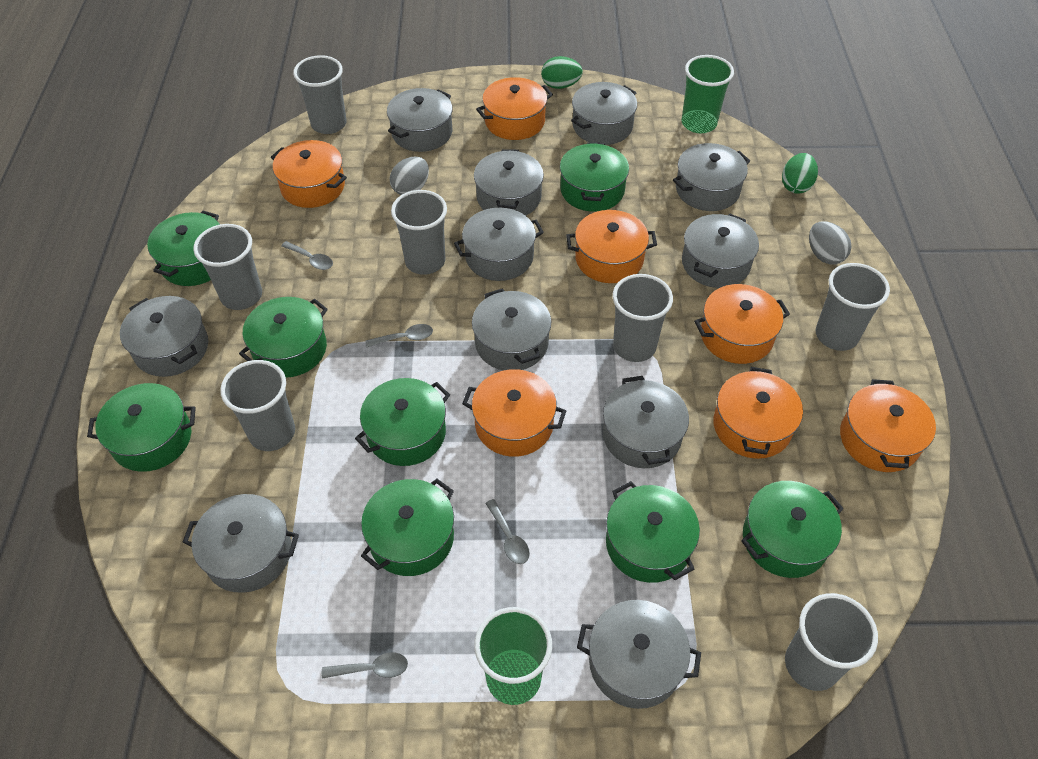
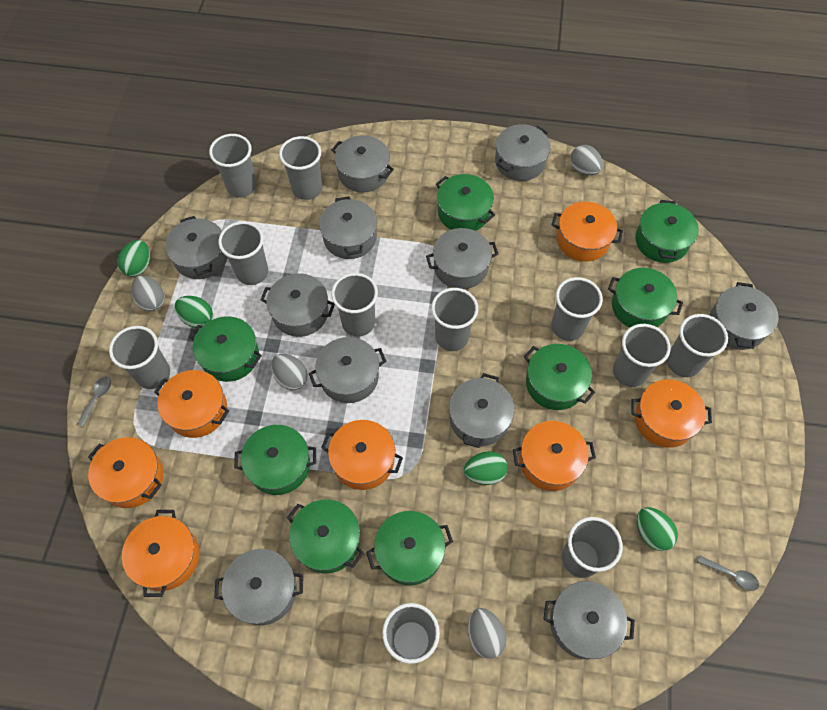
green cup: 2 -> 0
green egg: 2 -> 4
grey cup: 7 -> 11
grey egg: 2 -> 4
grey spoon: 4 -> 2

